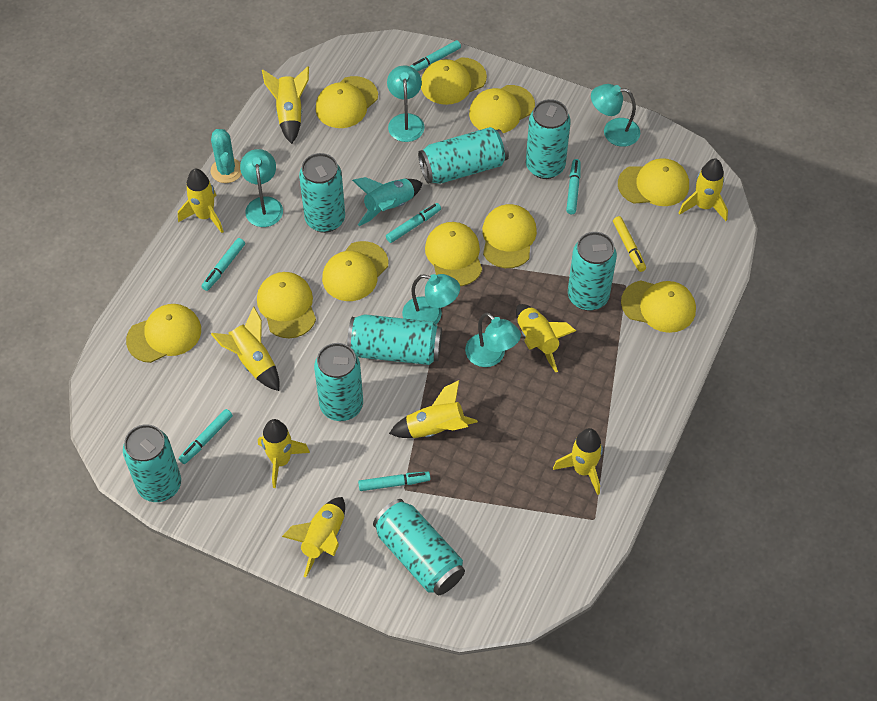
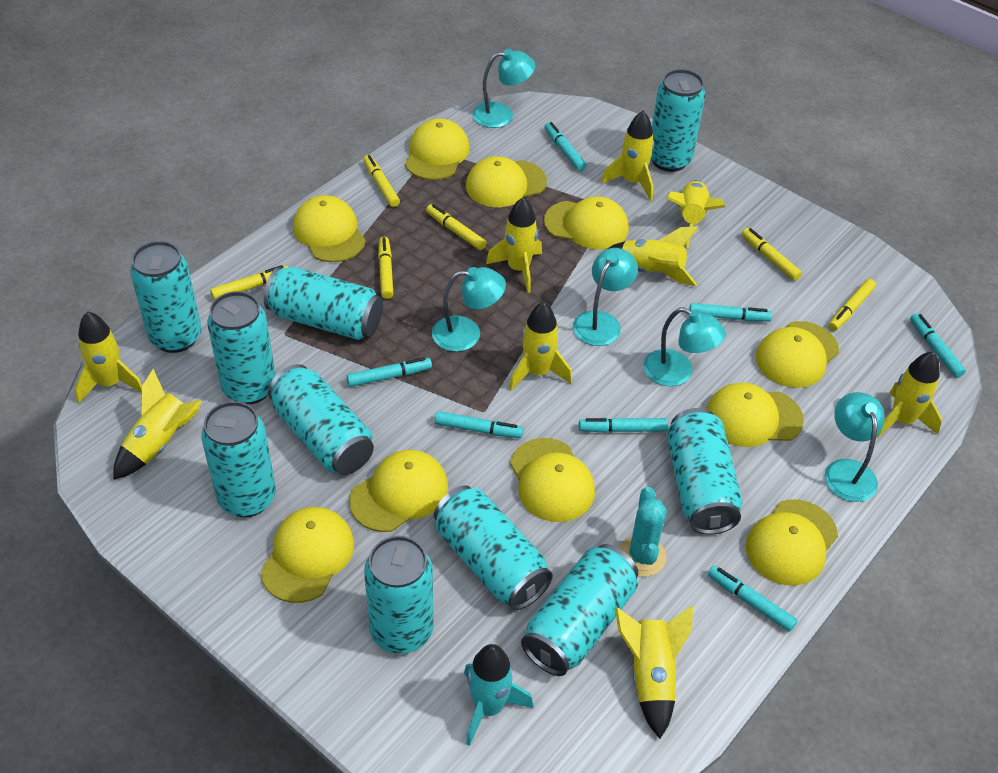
turquoise can: 8 -> 10
turquoise marker: 6 -> 7
yellow marker: 1 -> 6

